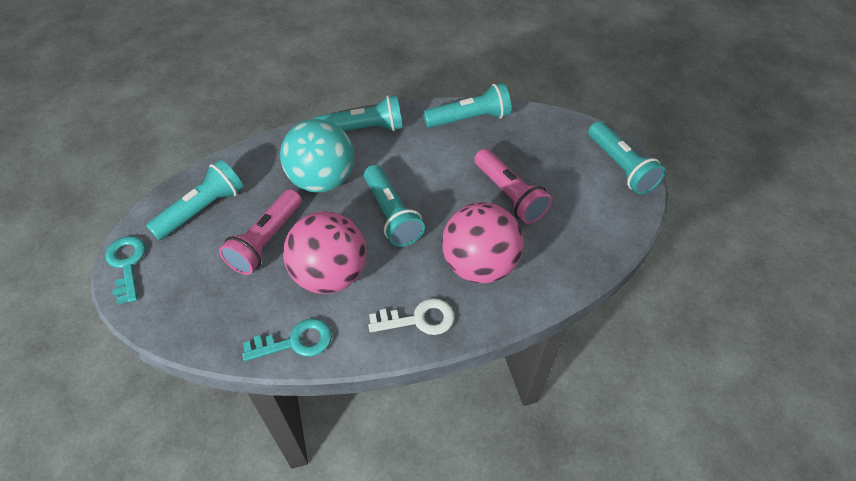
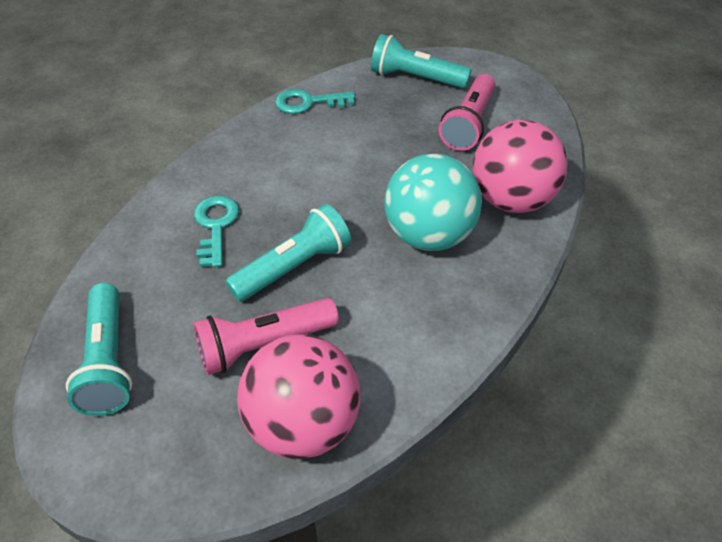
turquoise flashlight: 5 -> 3
white key: 1 -> 0

